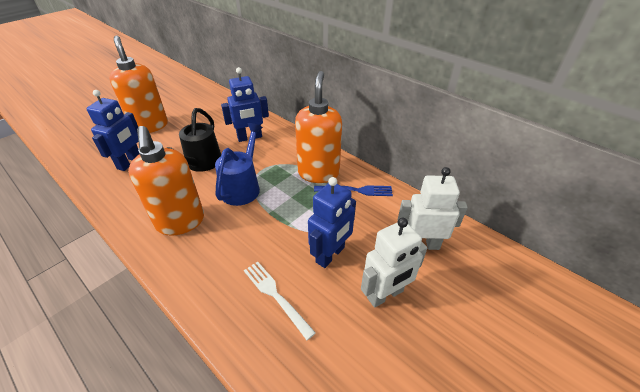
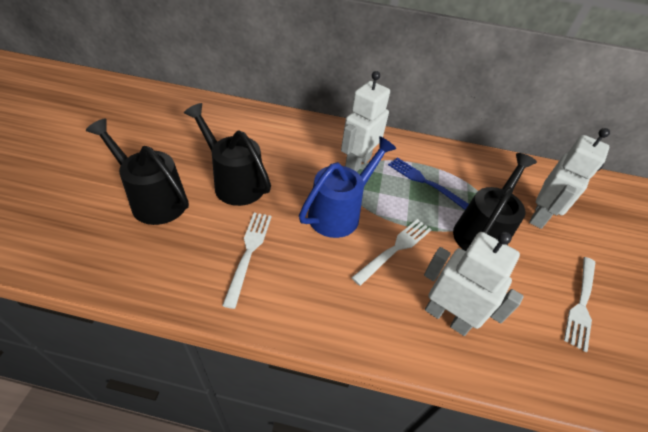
black watering can: 1 -> 3
blue robot: 3 -> 0
orange soap dispenser: 3 -> 0
white fork: 1 -> 3
white robot: 2 -> 3

